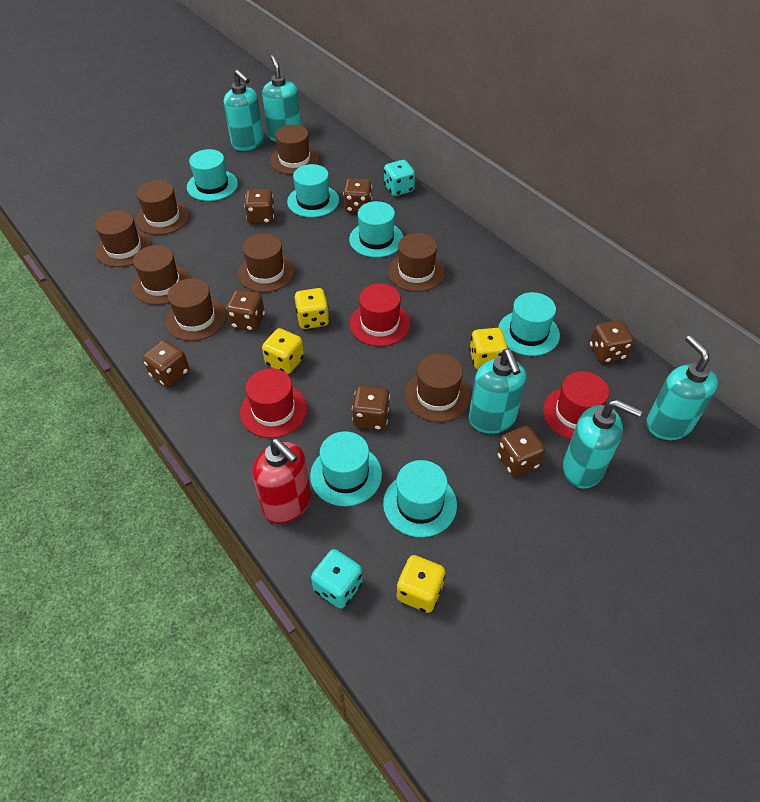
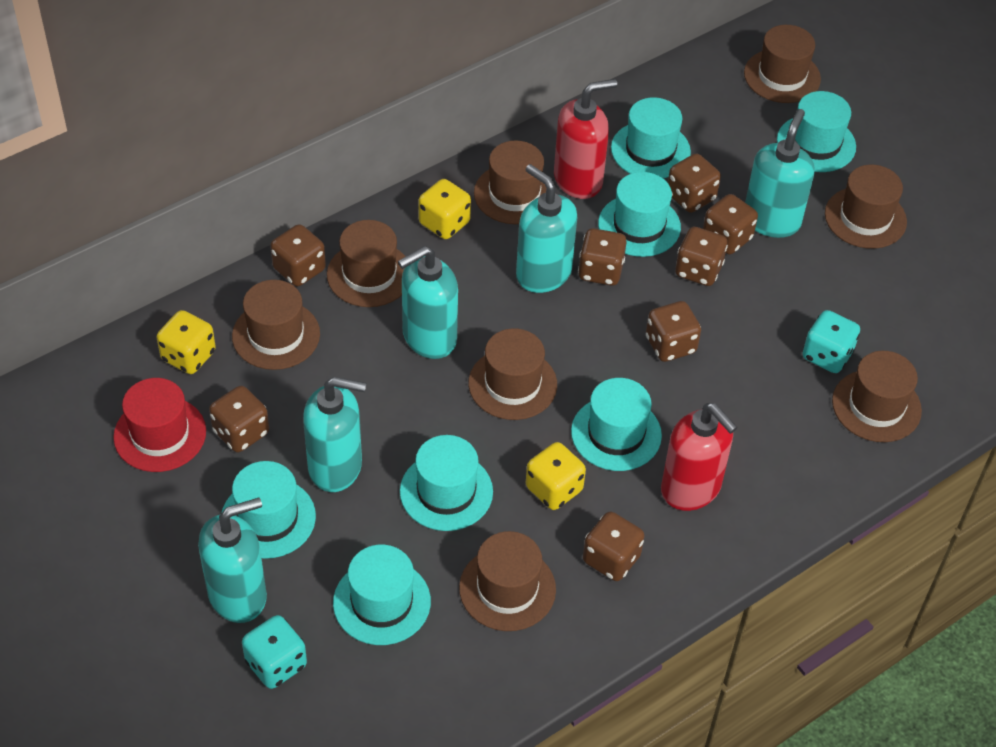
brown dice: 7 -> 8
red hat: 3 -> 1
red soap dispenser: 1 -> 2
turquoise hat: 6 -> 7
yellow dice: 4 -> 3

